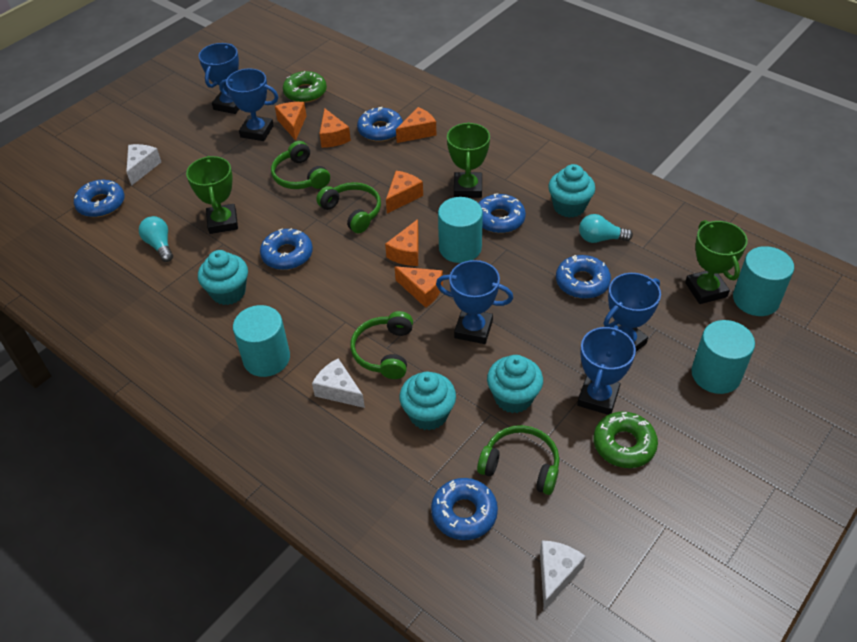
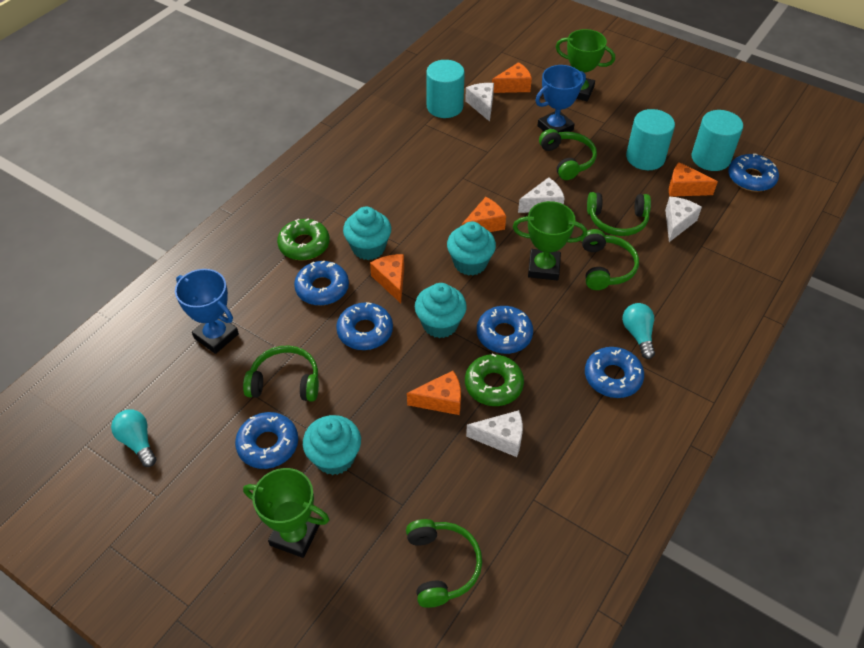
blue trophy: 5 -> 2
green headphones: 4 -> 5
orange cheese: 6 -> 5
turquoise cylinder: 4 -> 3
white cheese: 3 -> 4

